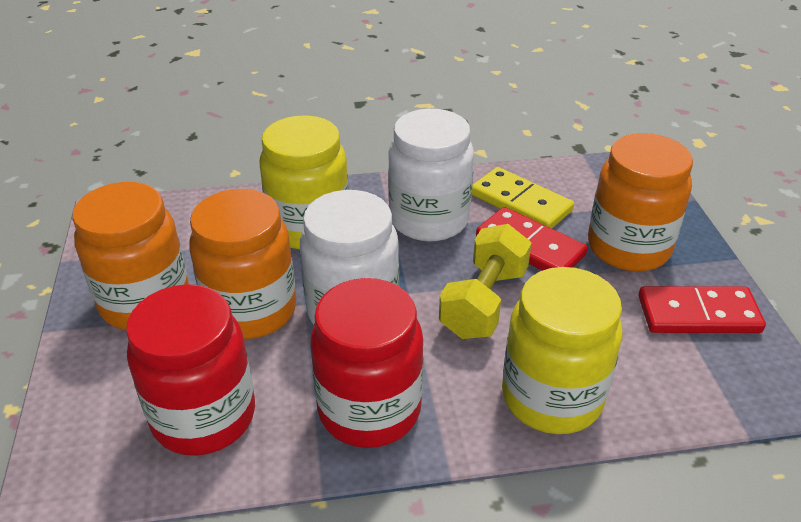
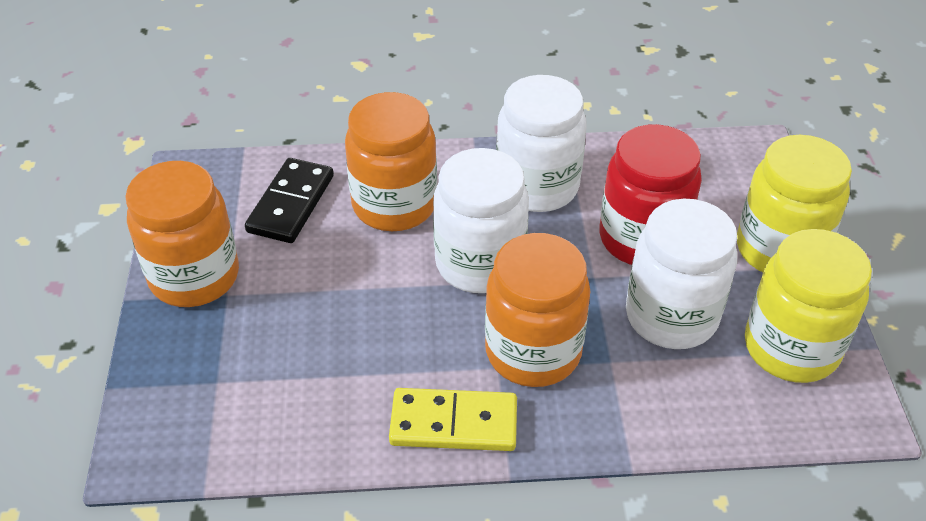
black domino: 0 -> 1
red domino: 2 -> 0
red jar: 2 -> 1
white jar: 2 -> 3
yellow dumbbell: 1 -> 0

